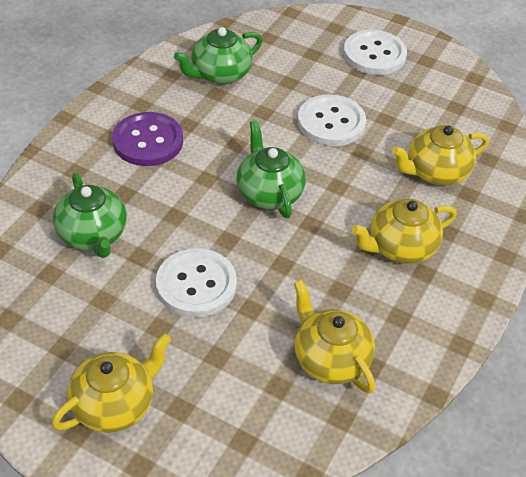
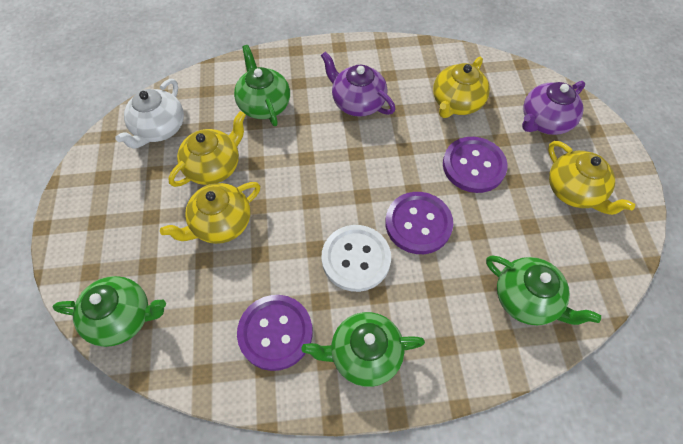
green teapot: 3 -> 4
purple button: 1 -> 3
purple teapot: 0 -> 2
white button: 3 -> 1
white teapot: 0 -> 1

